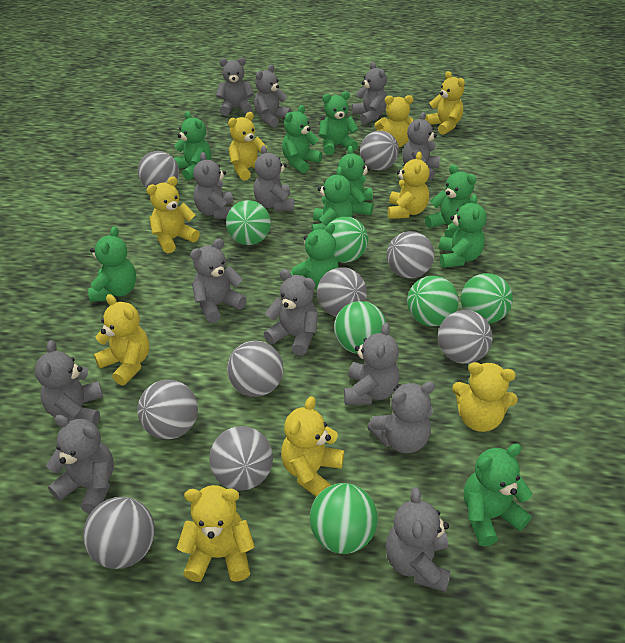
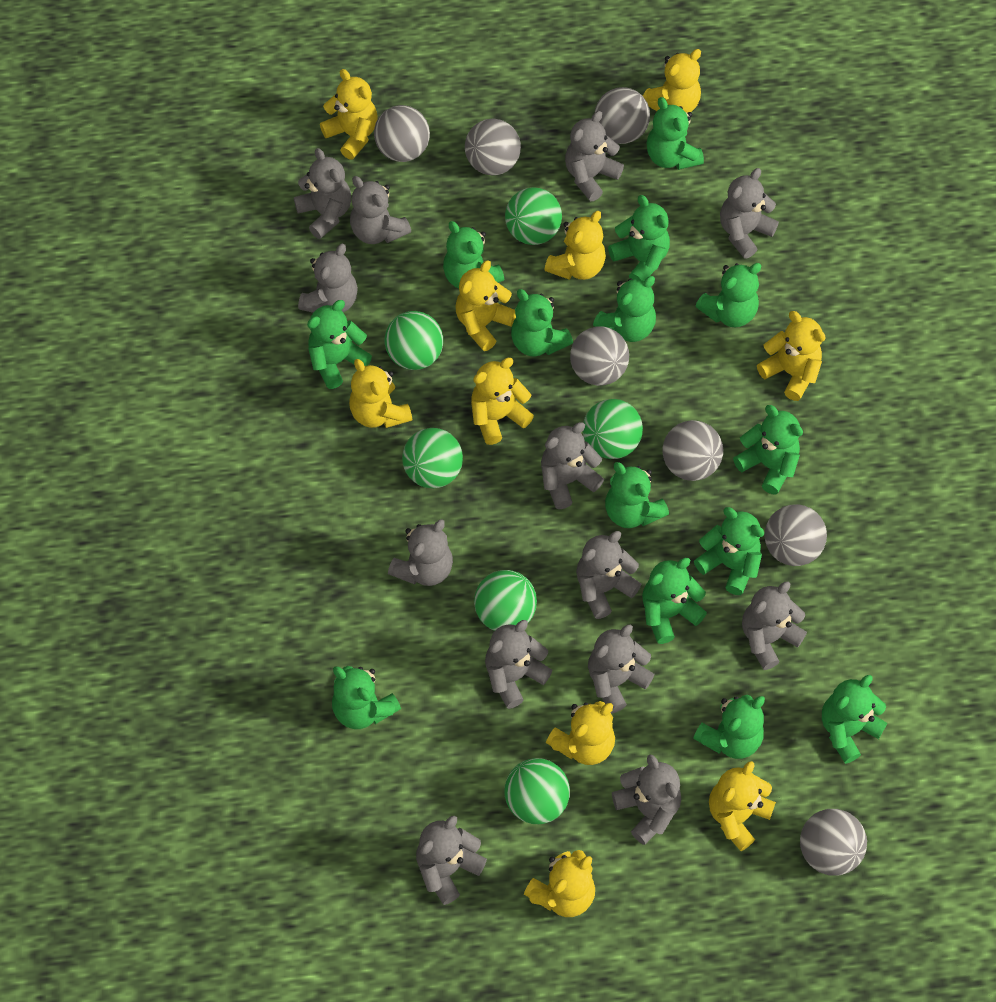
green teddy bear: 10 -> 14
grey ball: 9 -> 7
yellow teddy bear: 9 -> 10

